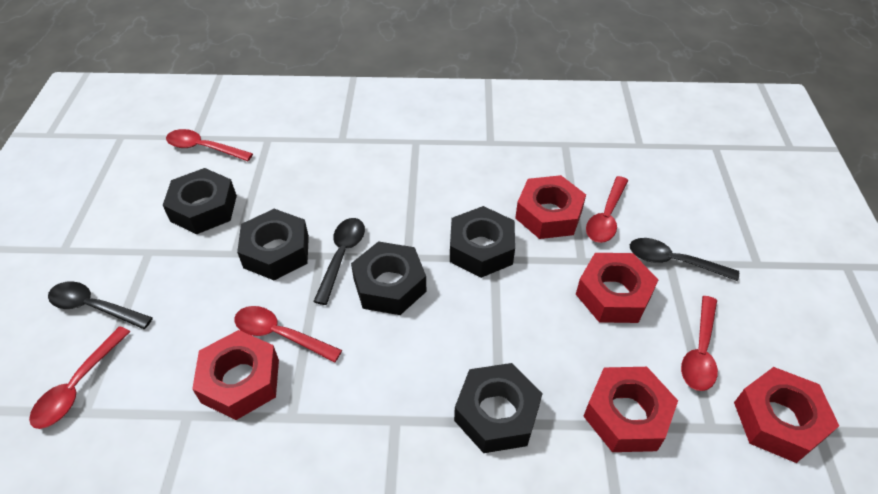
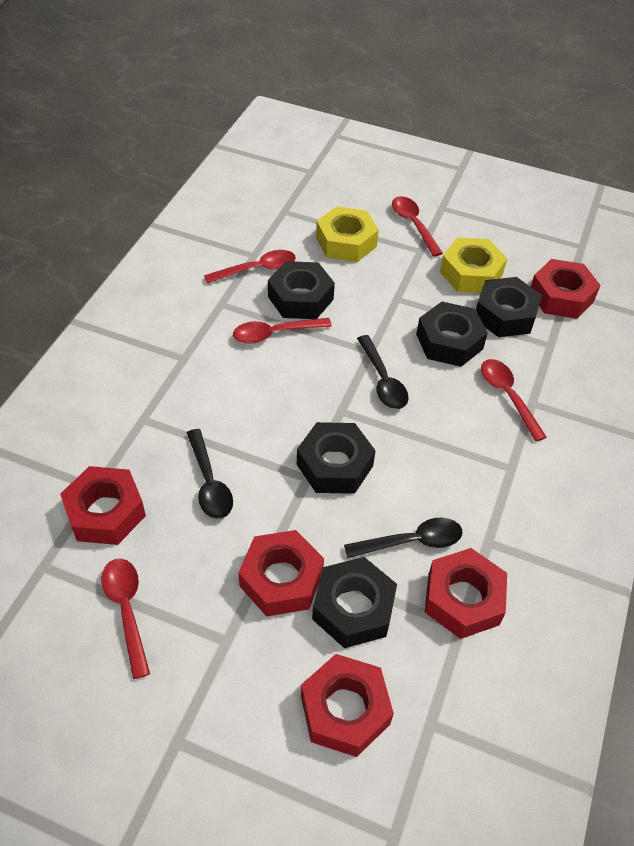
yellow nut: 0 -> 2

